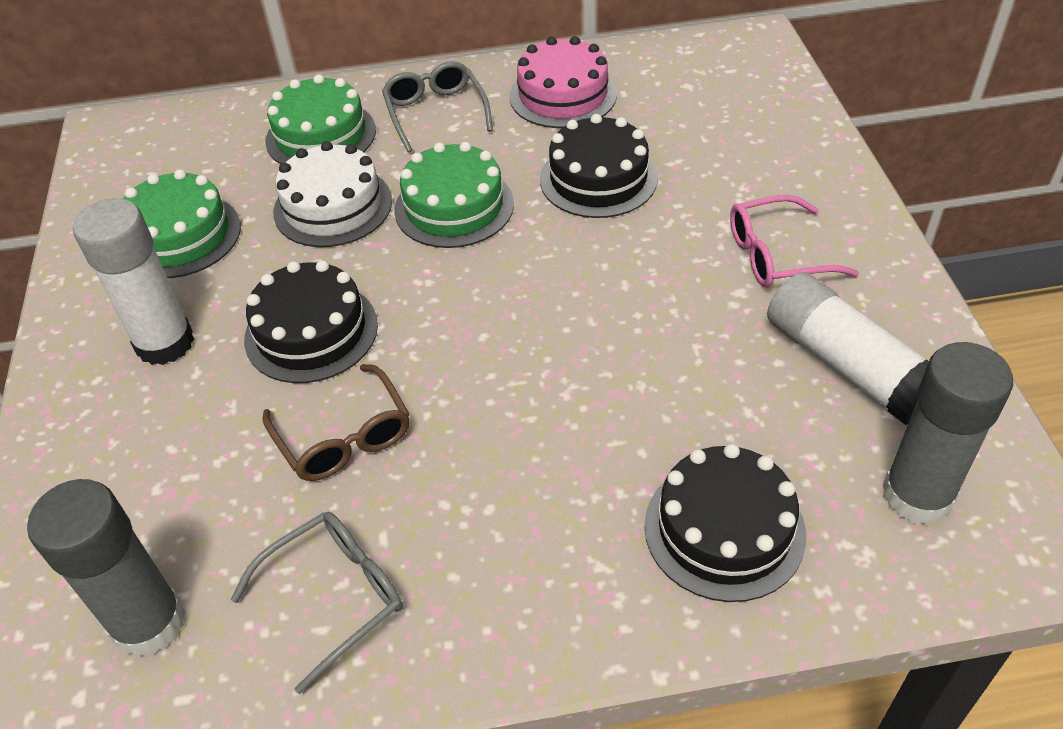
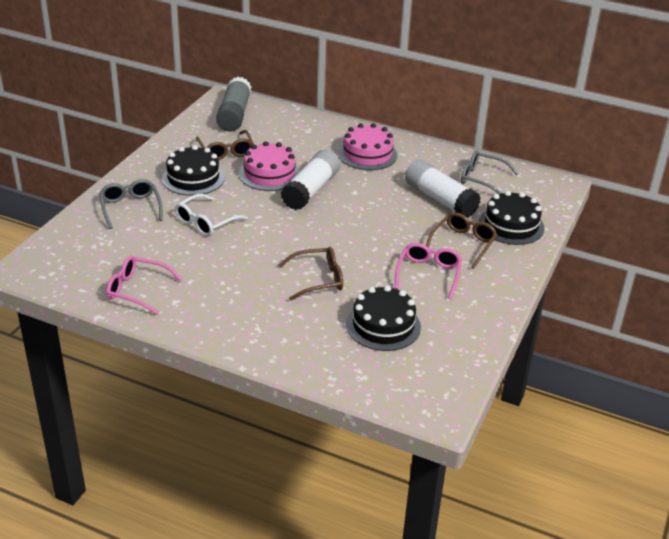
brown glasses: 1 -> 3
green cake: 3 -> 0
grey glue stick: 2 -> 1
pink cake: 1 -> 2
pink glasses: 1 -> 2
white cake: 1 -> 0
white glasses: 0 -> 1

